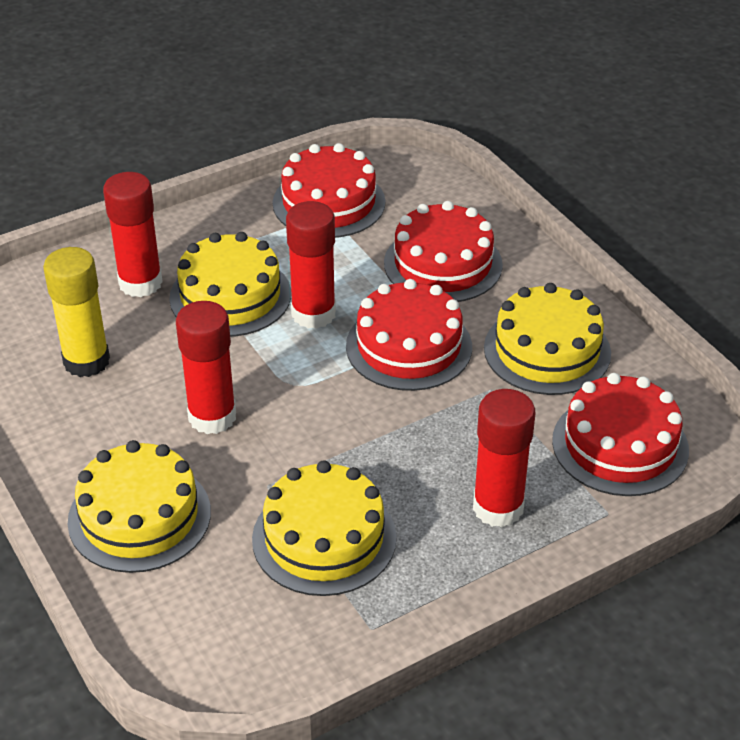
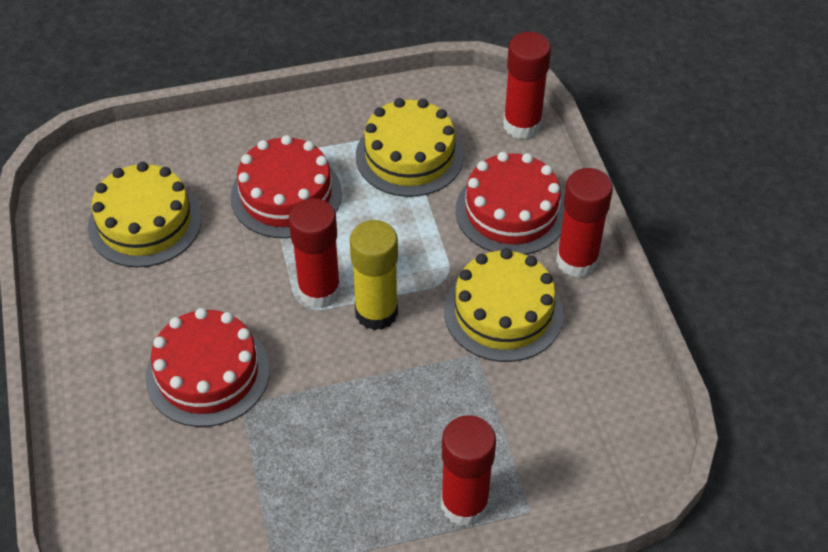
red cake: 4 -> 3
yellow cake: 4 -> 3

